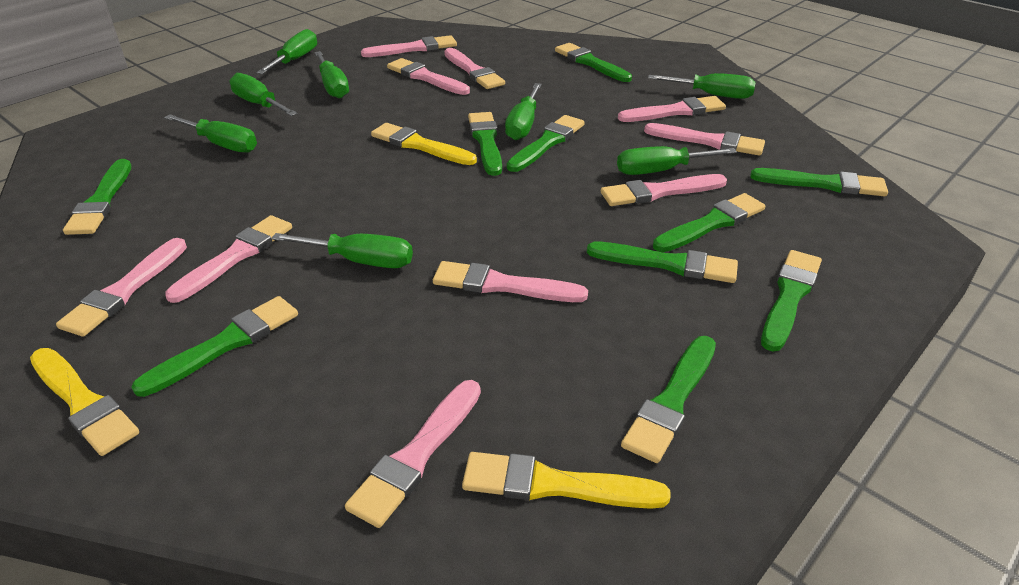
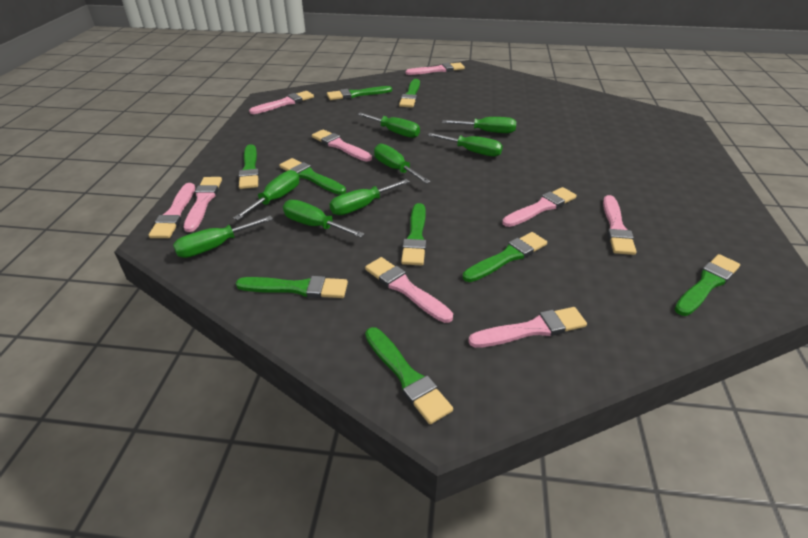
green brush: 10 -> 9
pink brush: 10 -> 9
yellow brush: 3 -> 0

